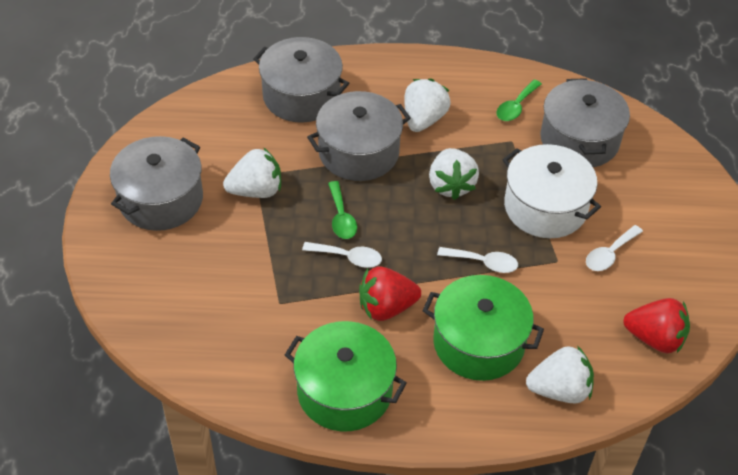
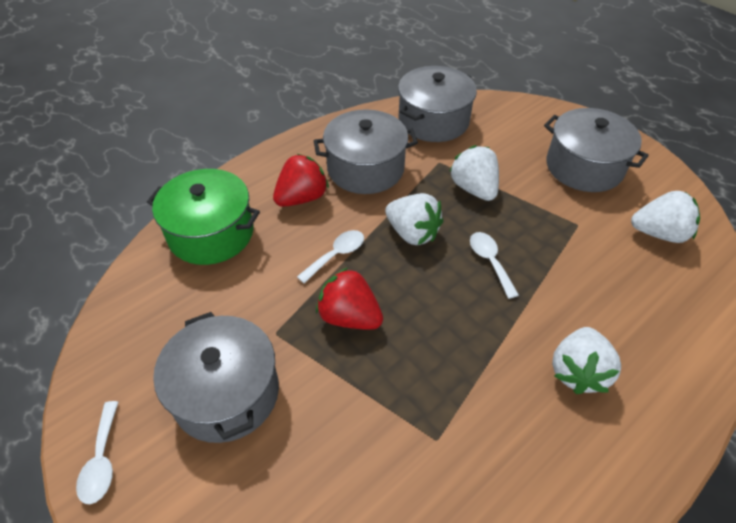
green pot: 2 -> 1
green spoon: 2 -> 0
white pot: 1 -> 0

